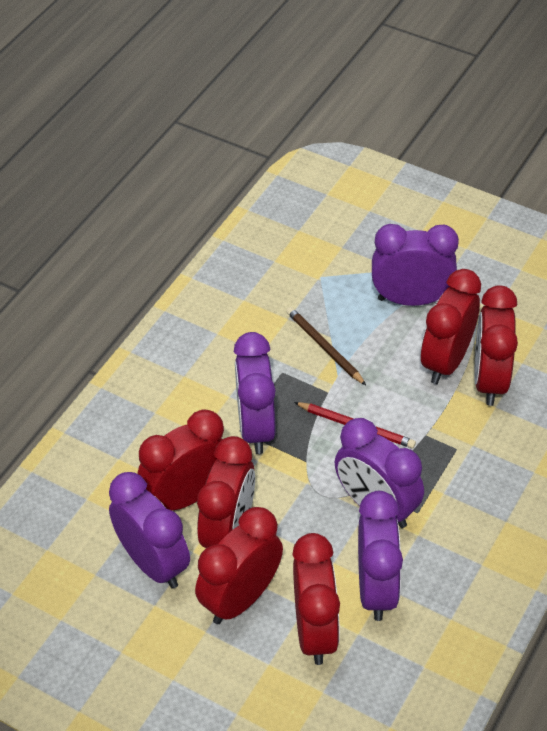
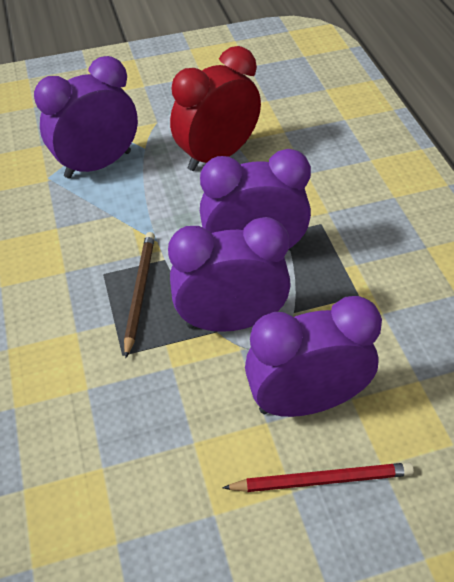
purple clock: 5 -> 4
red clock: 6 -> 1

